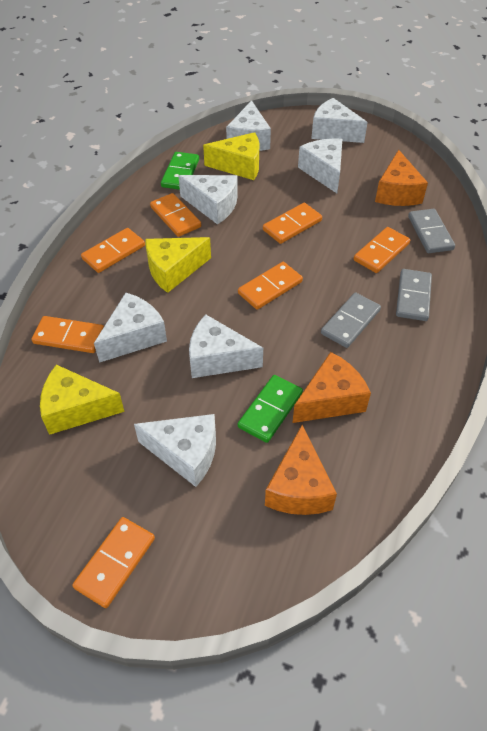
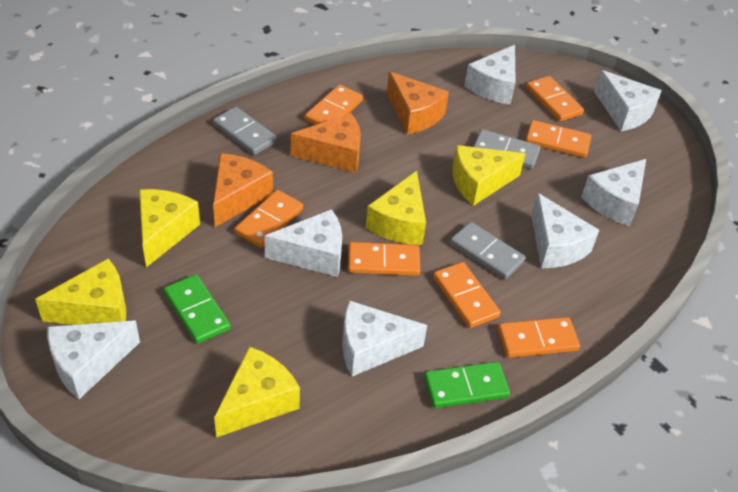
yellow cheese: 3 -> 5

